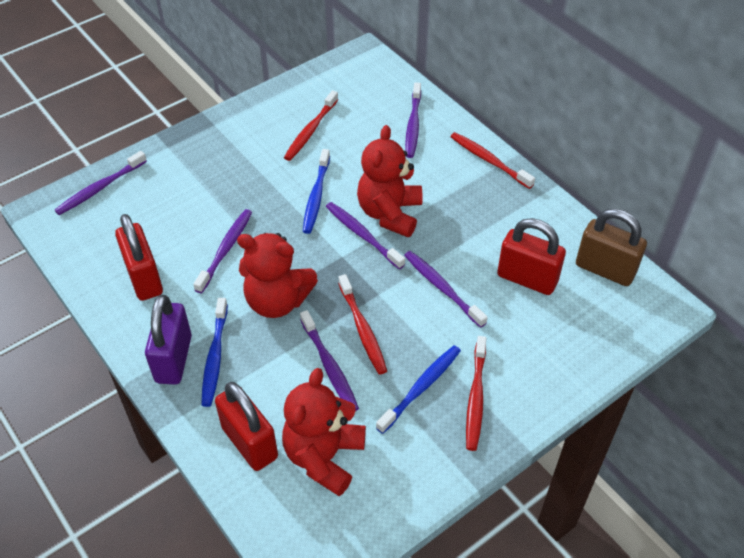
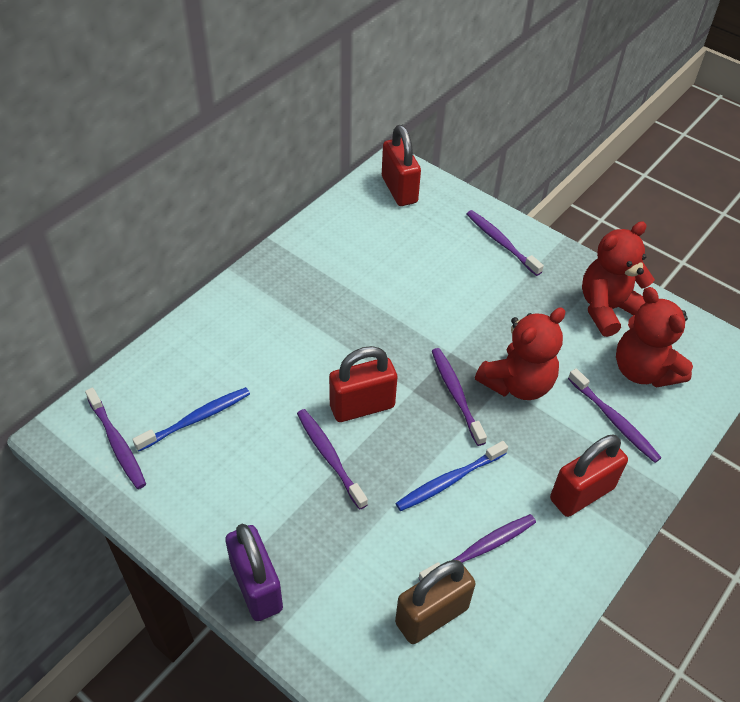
blue toothbrush: 3 -> 2
red toothbrush: 4 -> 0

